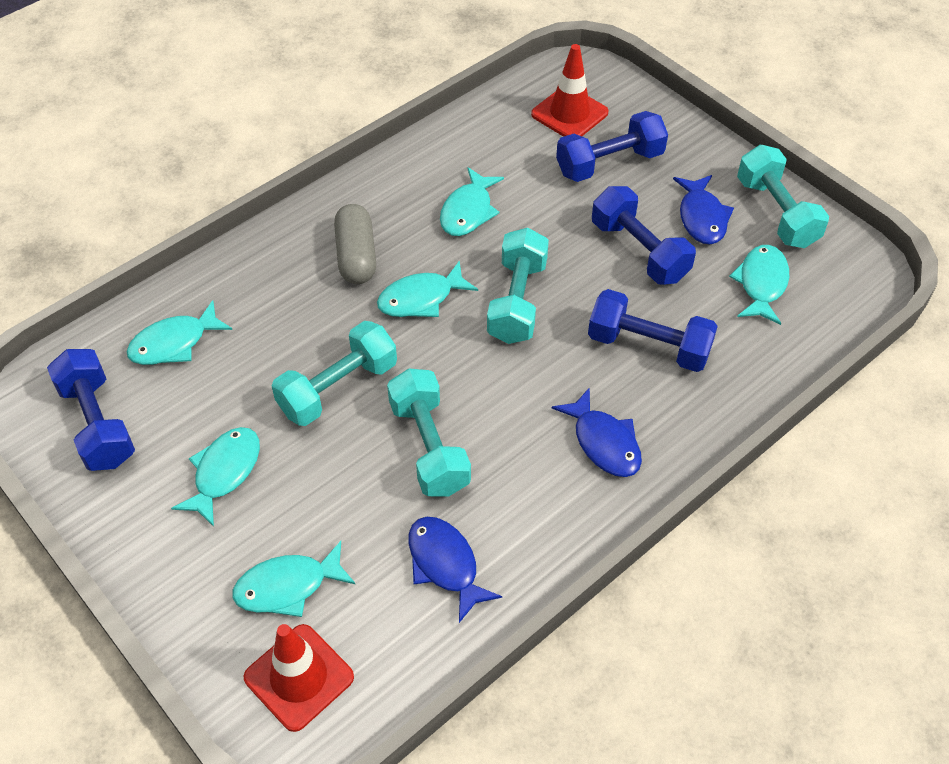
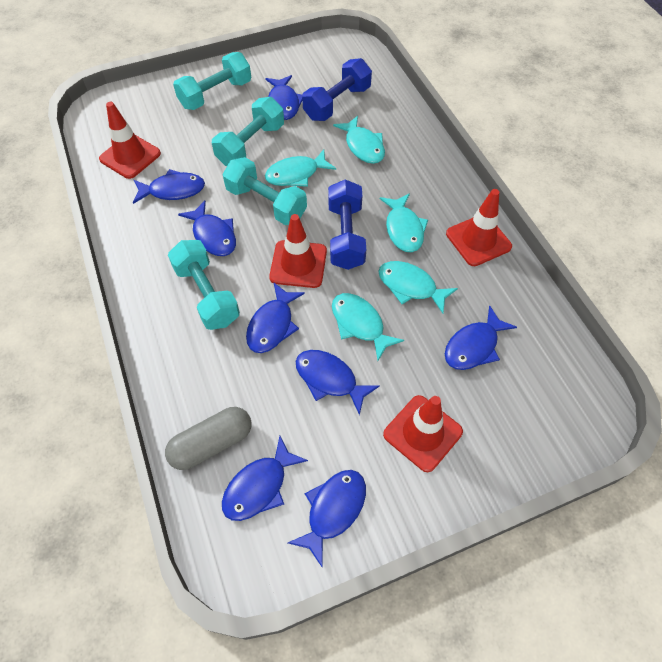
blue dumbbell: 4 -> 2
blue fish: 3 -> 8
red traffic cone: 2 -> 4
turquoise fish: 6 -> 5

